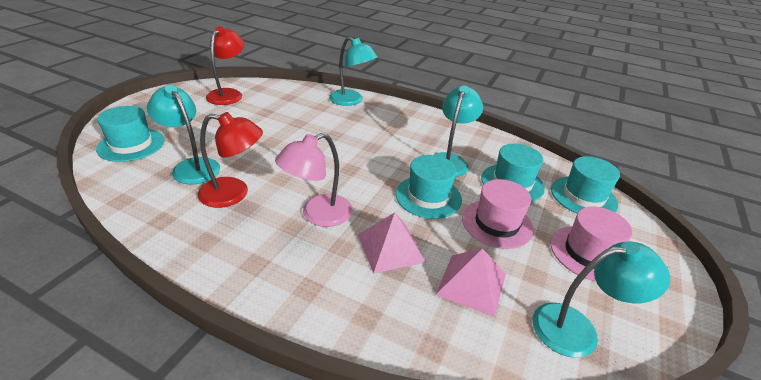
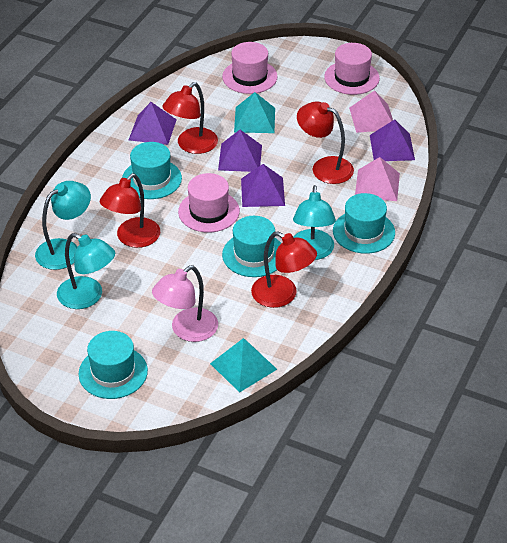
pink hat: 2 -> 3
purple pyramid: 0 -> 4
red lamp: 2 -> 4
turquoise lamp: 4 -> 3
turquoise pyramid: 0 -> 2

